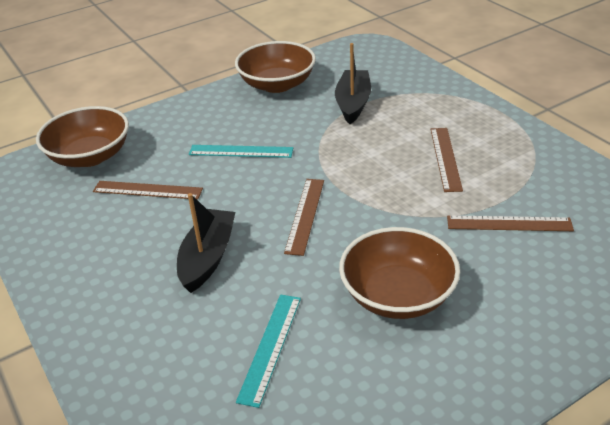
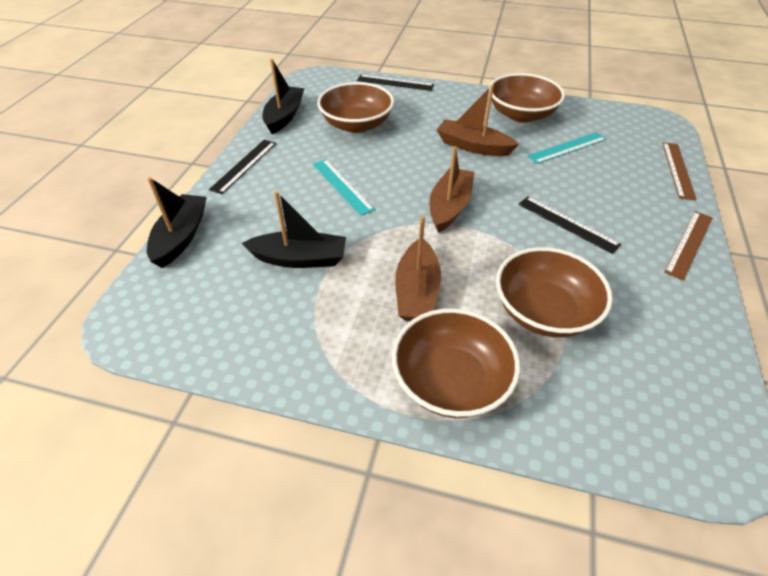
black boat: 2 -> 3
black ruler: 0 -> 3
brown boat: 0 -> 3
brown bowl: 3 -> 4
brown ruler: 4 -> 2

